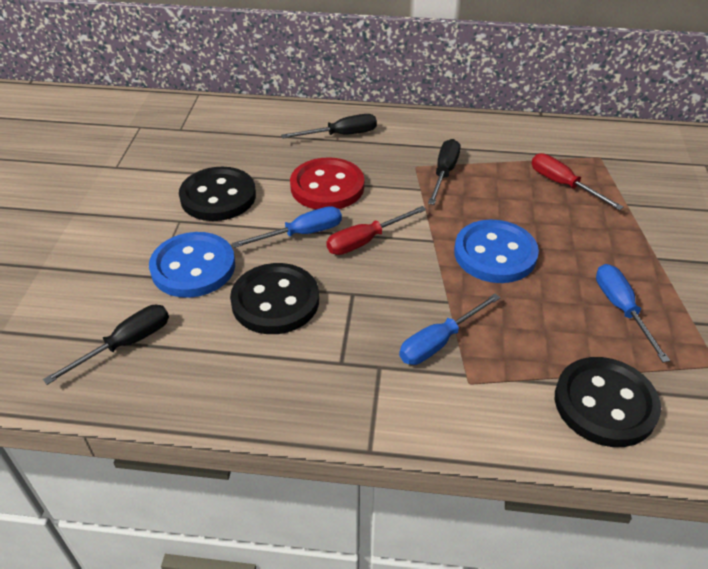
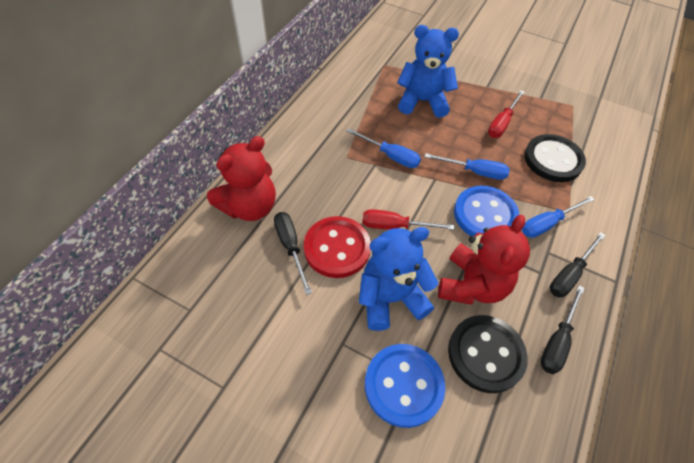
black button: 3 -> 2
blue teddy bear: 0 -> 2
red teddy bear: 0 -> 2

